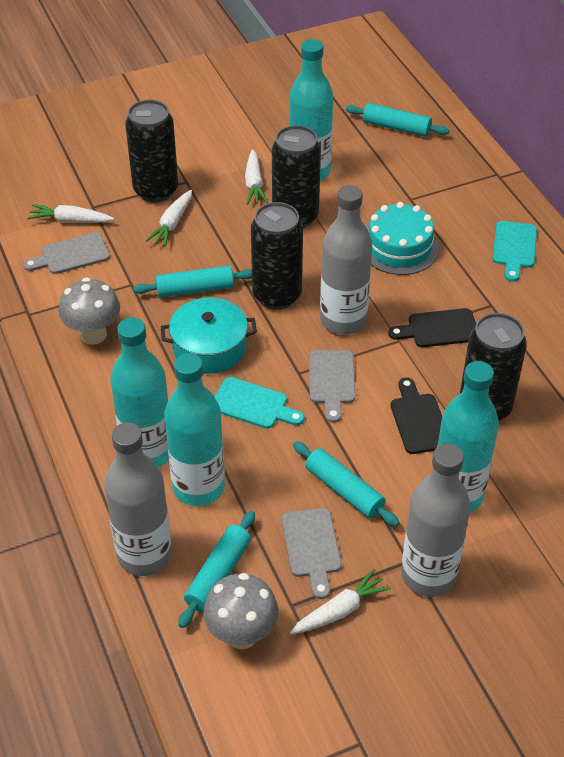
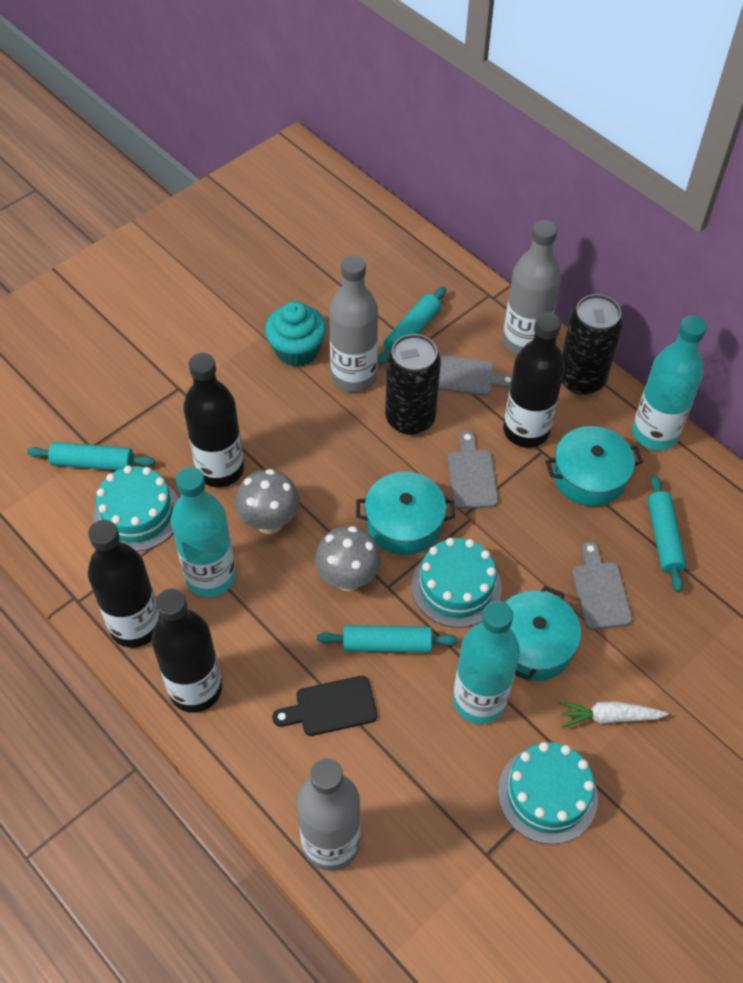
black bottle: 0 -> 4
black can: 4 -> 2
black cutting board: 2 -> 1
turquoise bottle: 4 -> 3
turquoise cake: 1 -> 3
turquoise cupcake: 0 -> 1
turquoise cutting board: 2 -> 0
turquoise pot: 1 -> 3
white carrot: 4 -> 1

